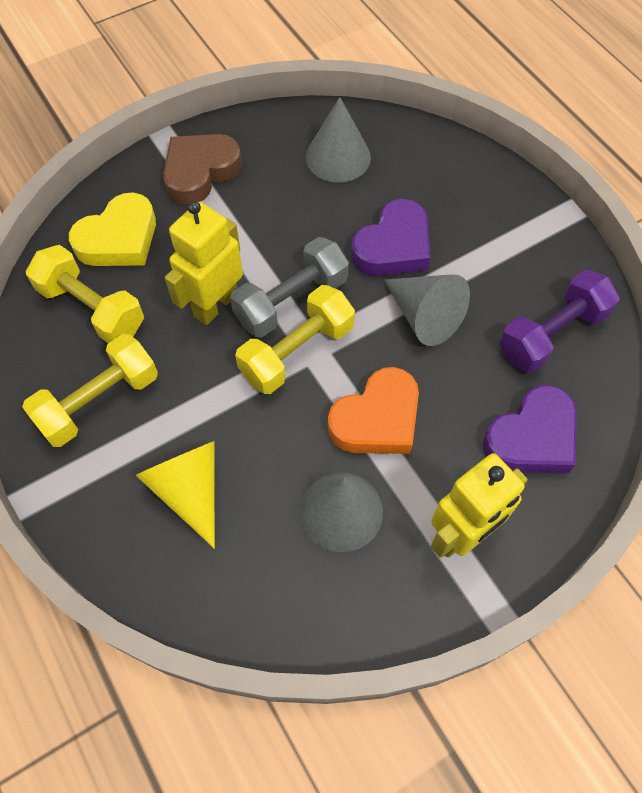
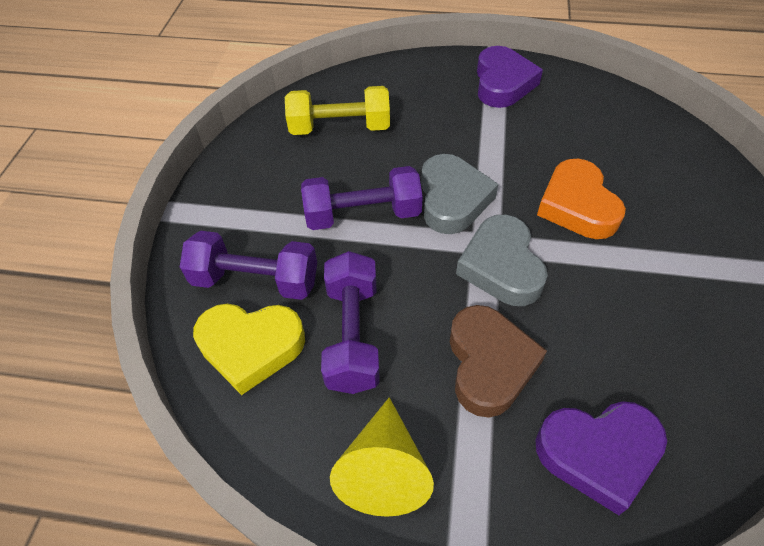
grey cone: 3 -> 0
grey dumbbell: 1 -> 0
grey heart: 0 -> 2
purple dumbbell: 1 -> 3
yellow dumbbell: 3 -> 1
yellow robot: 2 -> 0

